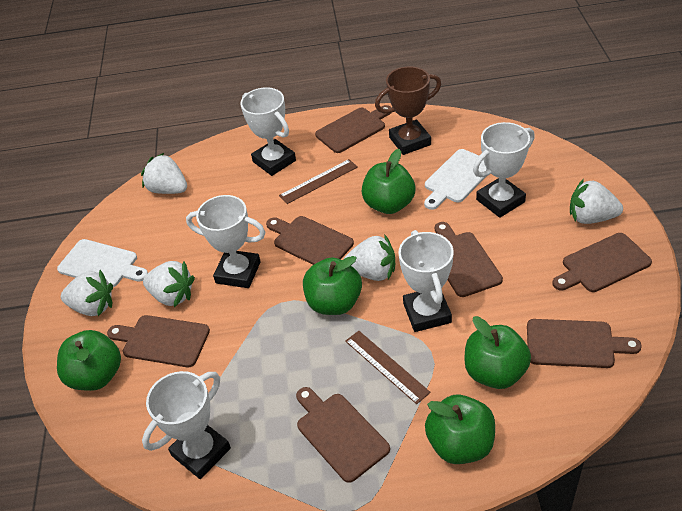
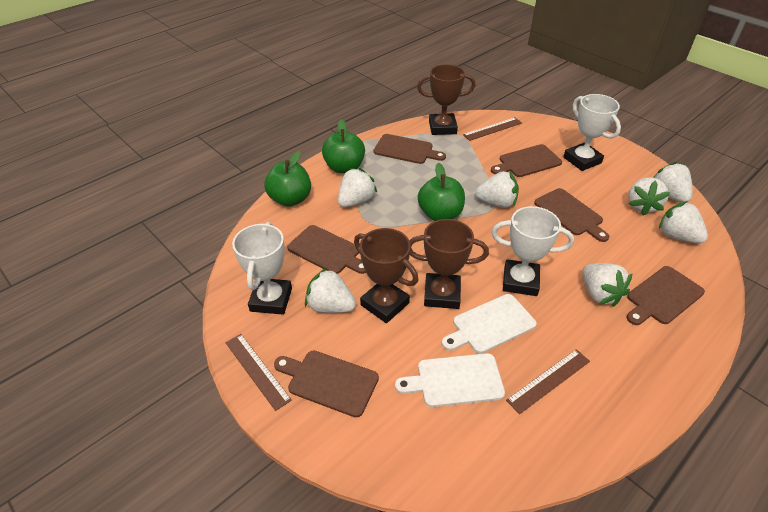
brown cutting board: 7 -> 6
brown ruler: 2 -> 3
brown trophy: 1 -> 3
green apple: 5 -> 3
white strawberry: 5 -> 7
white trophy: 5 -> 3

